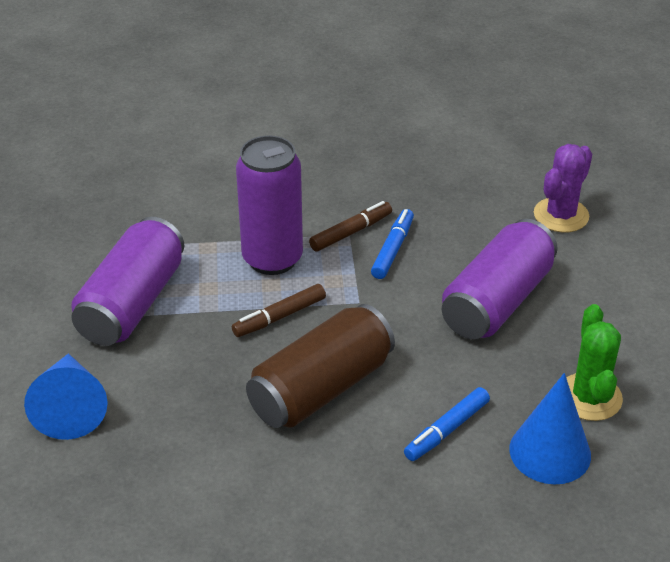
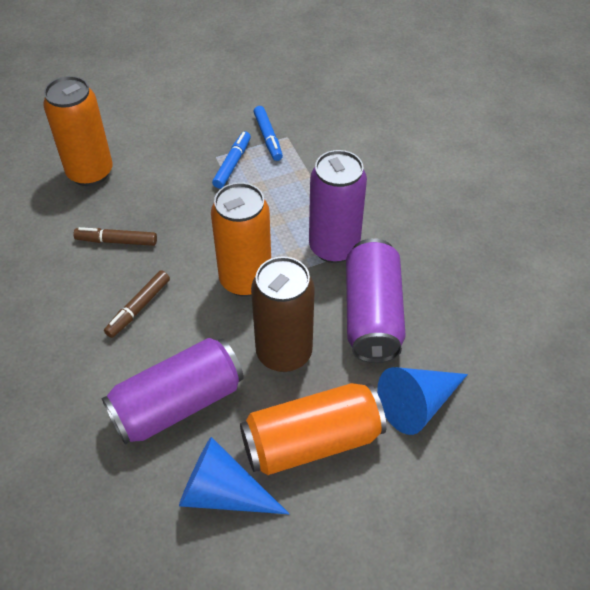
green cactus: 1 -> 0
orange can: 0 -> 3
purple cactus: 1 -> 0

